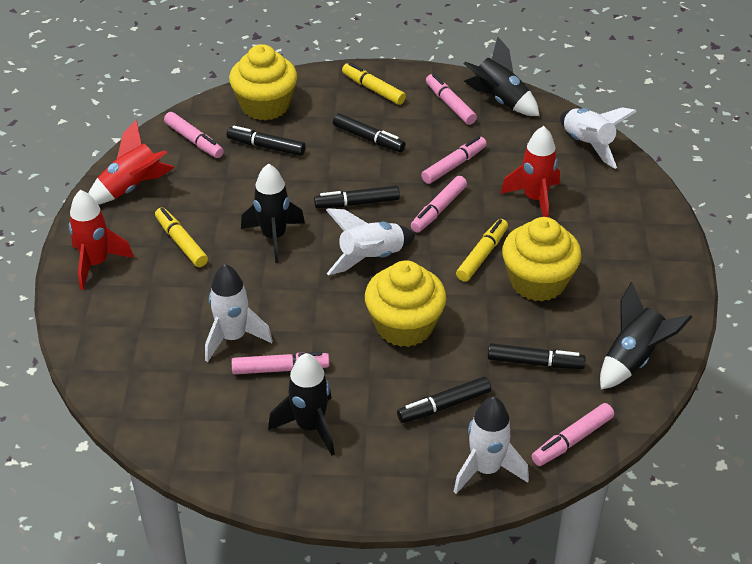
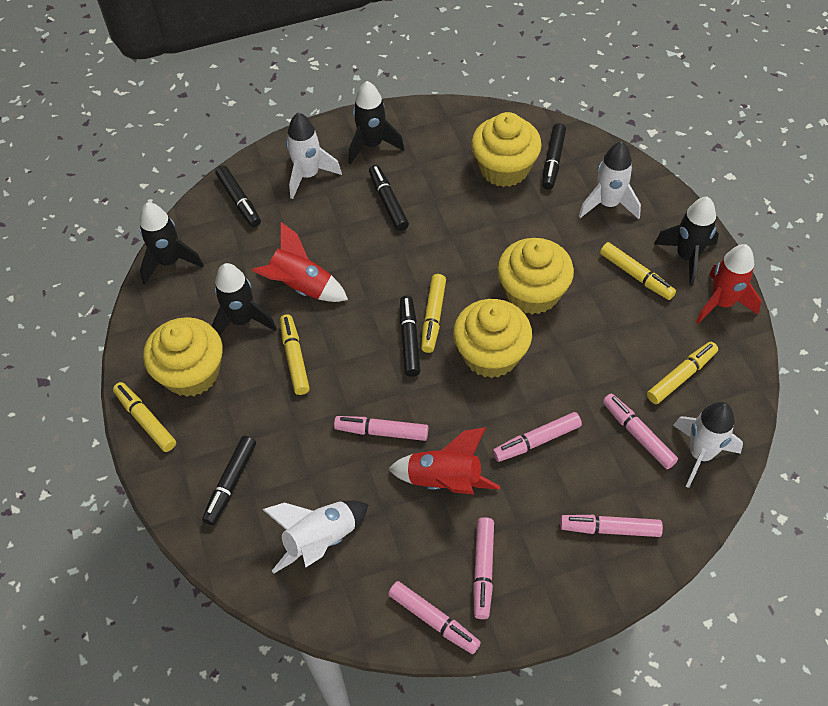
yellow cupcake: 3 -> 4
yellow marker: 3 -> 5

